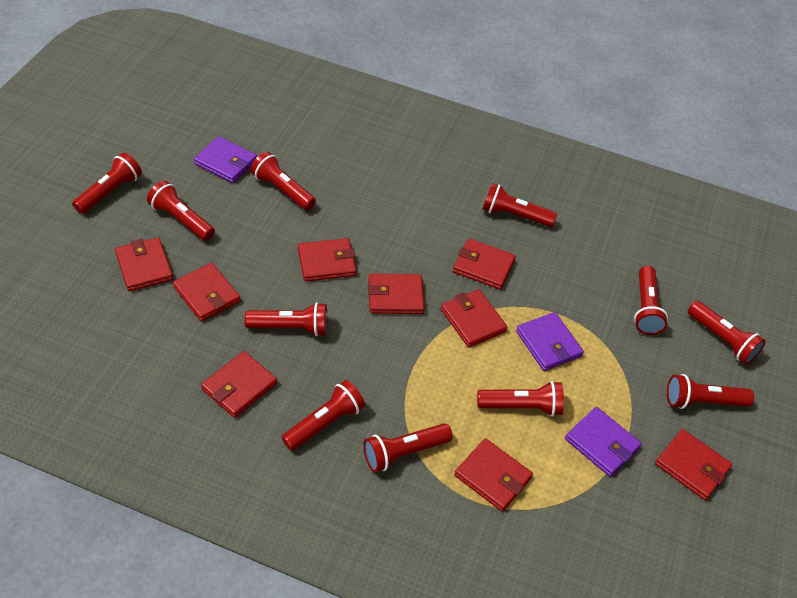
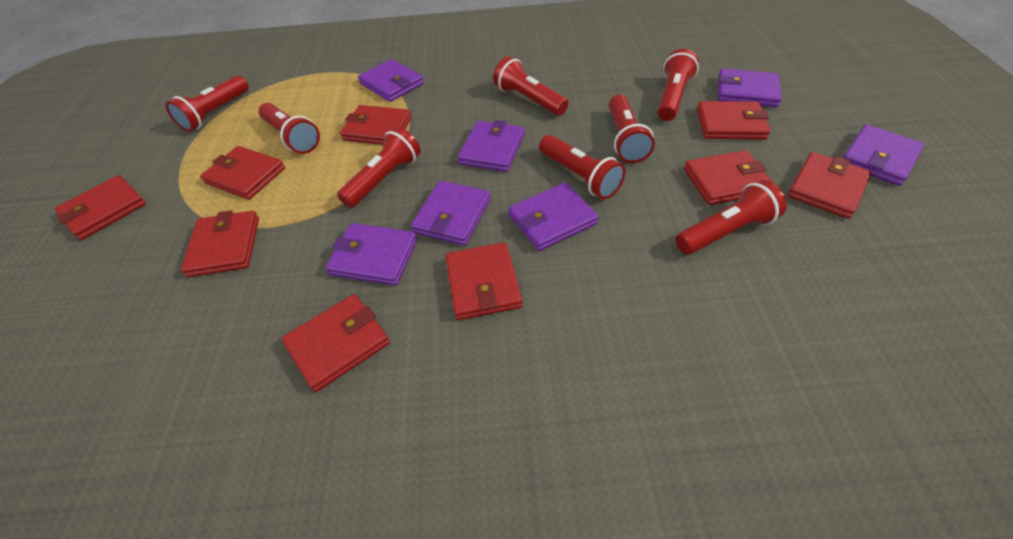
purple wallet: 3 -> 7
red flashlight: 11 -> 8

